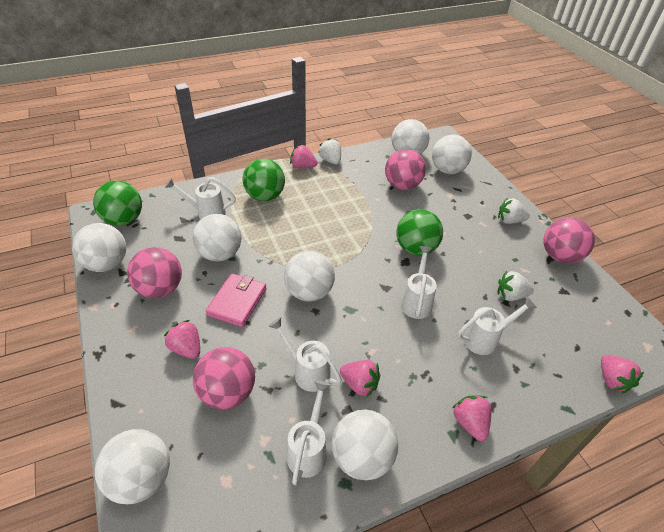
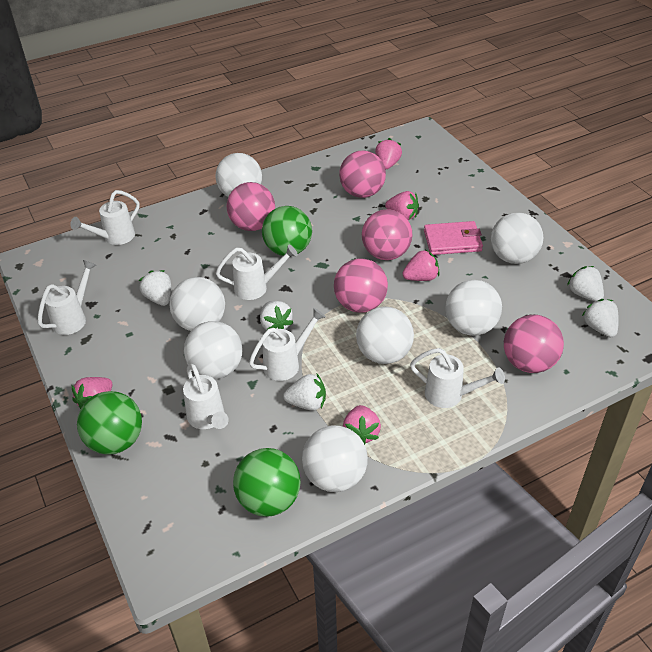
pink ball: 4 -> 5
white strawberry: 3 -> 5
white watering can: 5 -> 6

